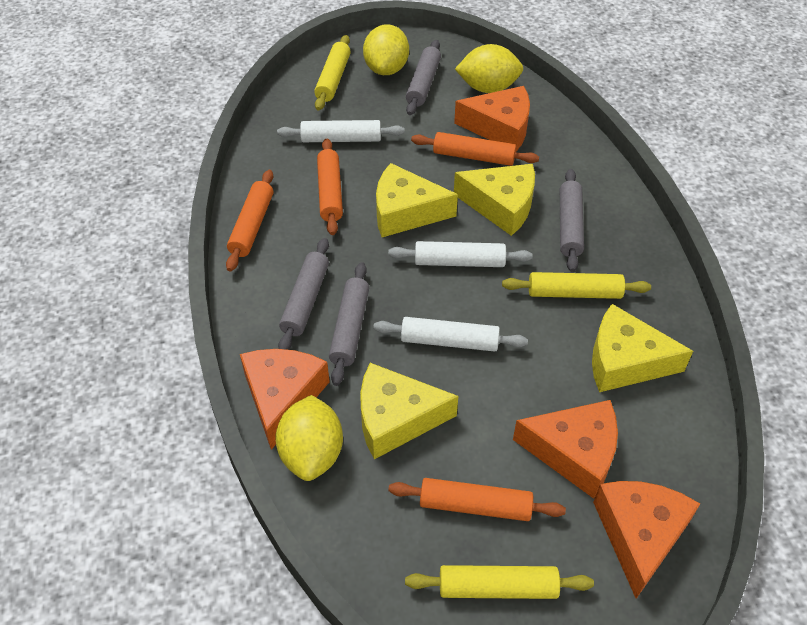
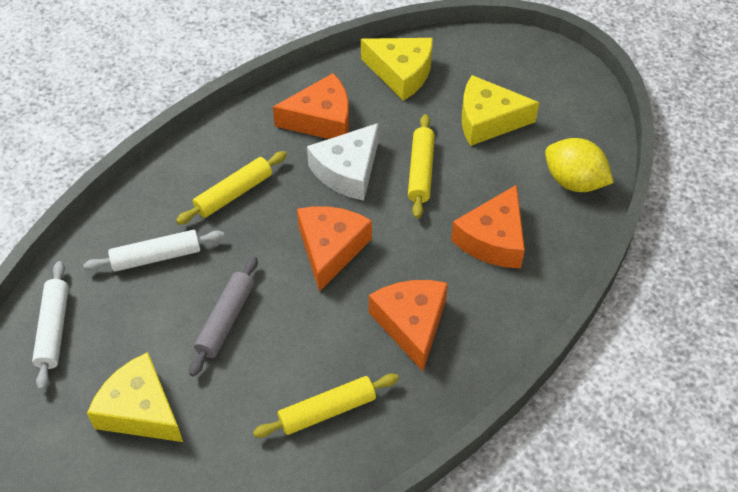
grey rolling pin: 4 -> 1
orange rolling pin: 4 -> 0
white cheese: 0 -> 1
white rolling pin: 3 -> 2
yellow cheese: 4 -> 3
yellow lemon: 3 -> 1

